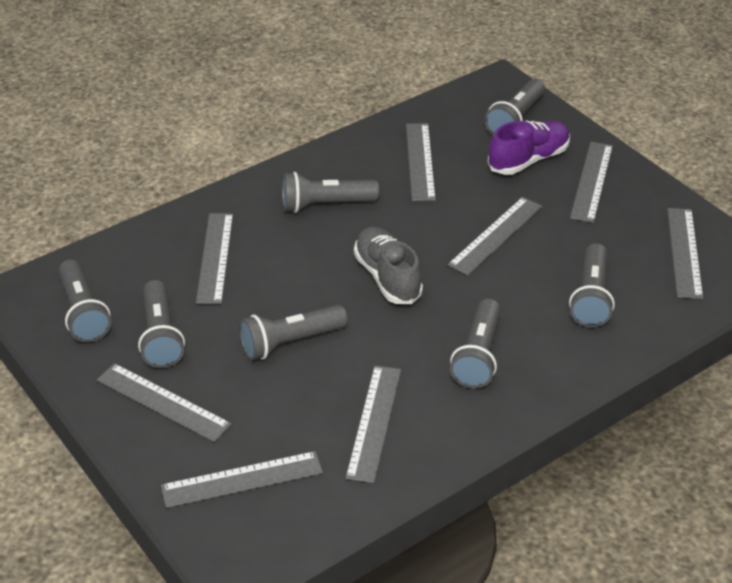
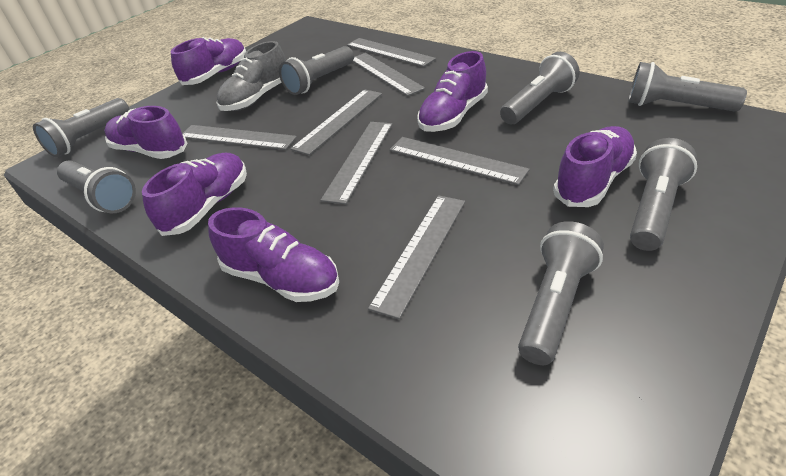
grey ruler: 8 -> 7
purple shoe: 1 -> 6

